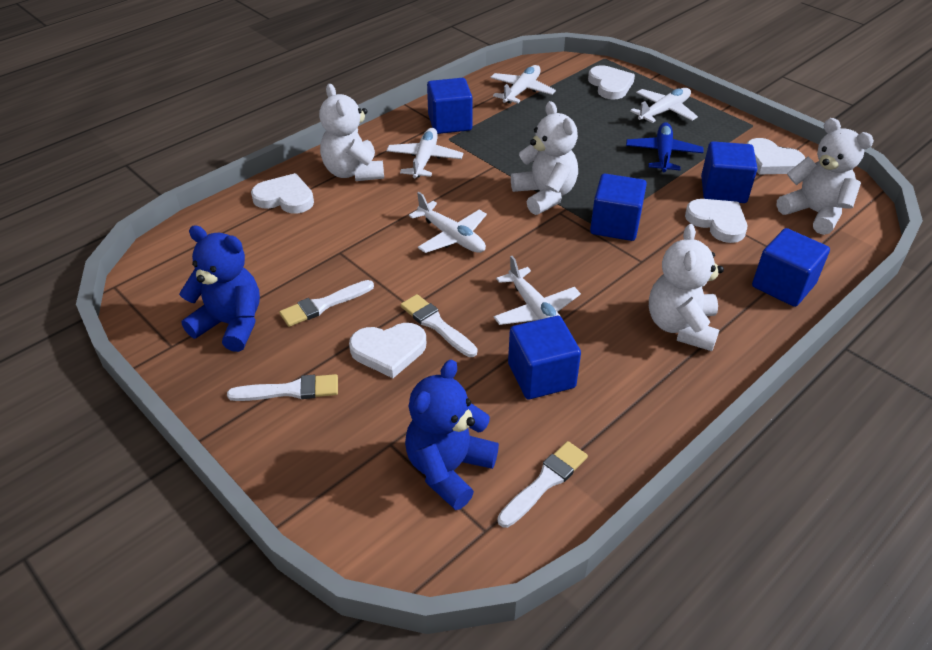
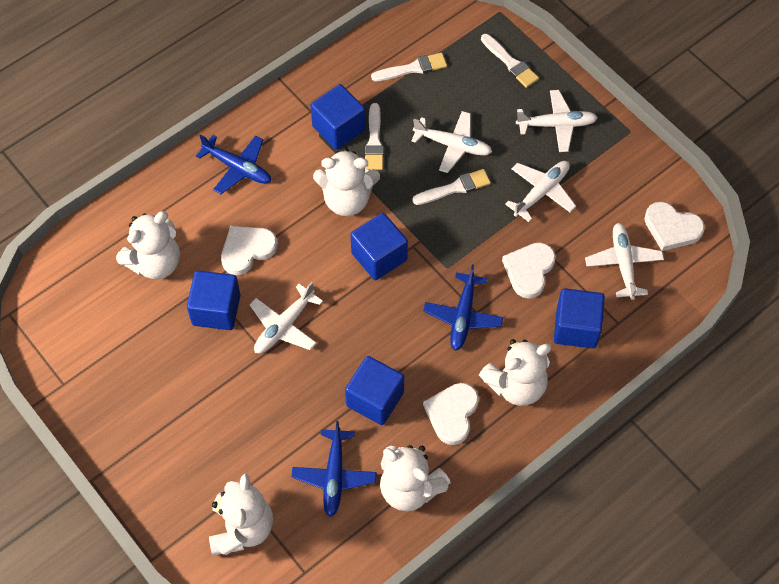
blue plane: 1 -> 3
blue teddy bear: 2 -> 0
white heart: 5 -> 4
white teddy bear: 4 -> 5

